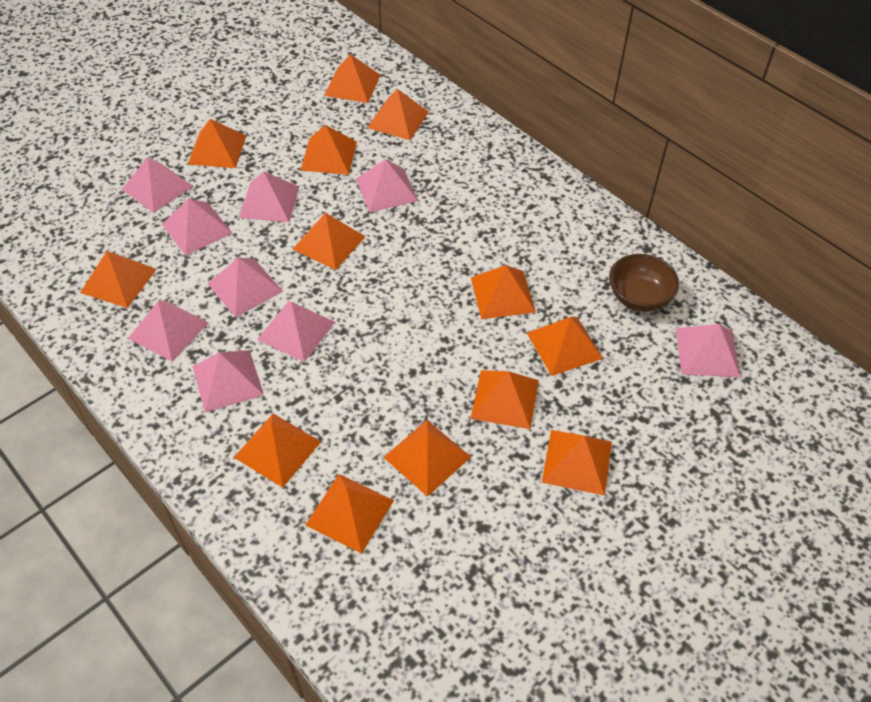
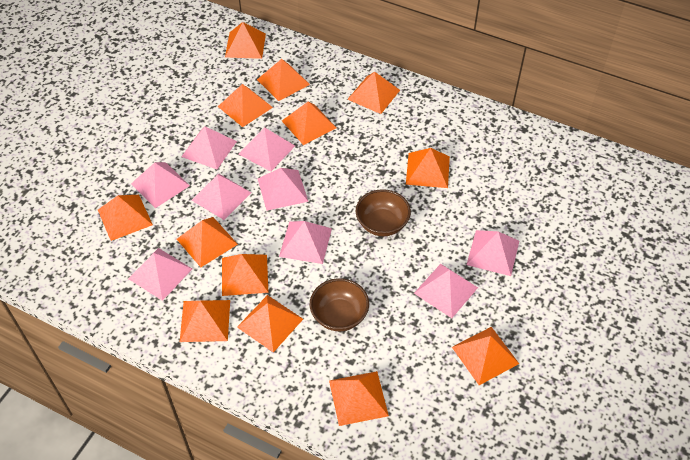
brown bowl: 1 -> 2

